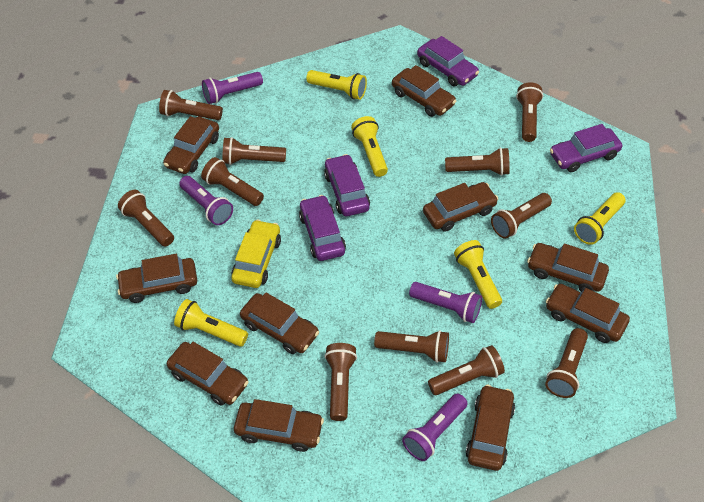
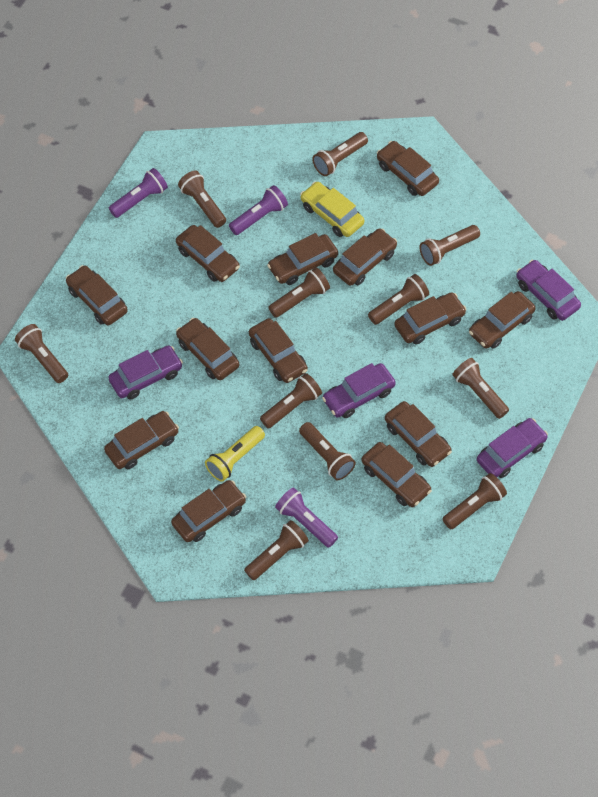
brown car: 10 -> 13
purple flashlight: 4 -> 3
yellow flashlight: 5 -> 1

